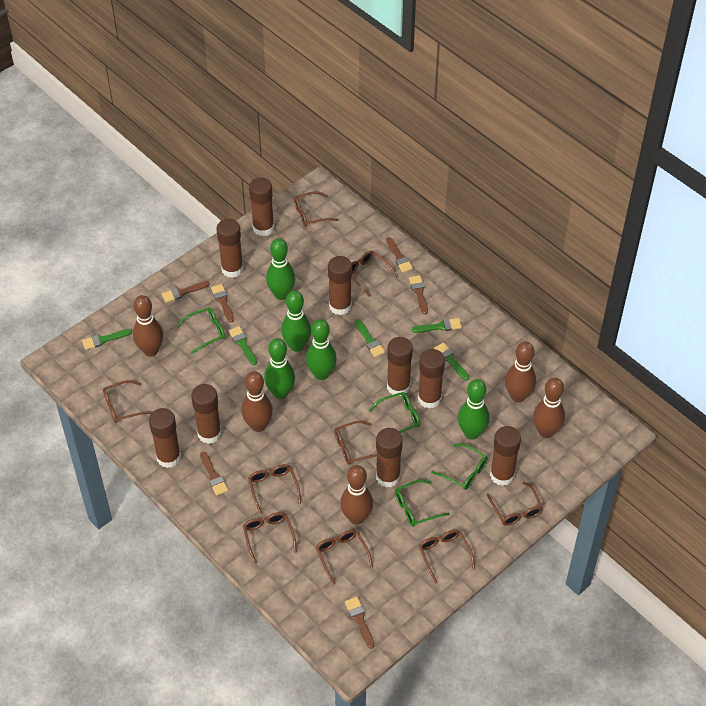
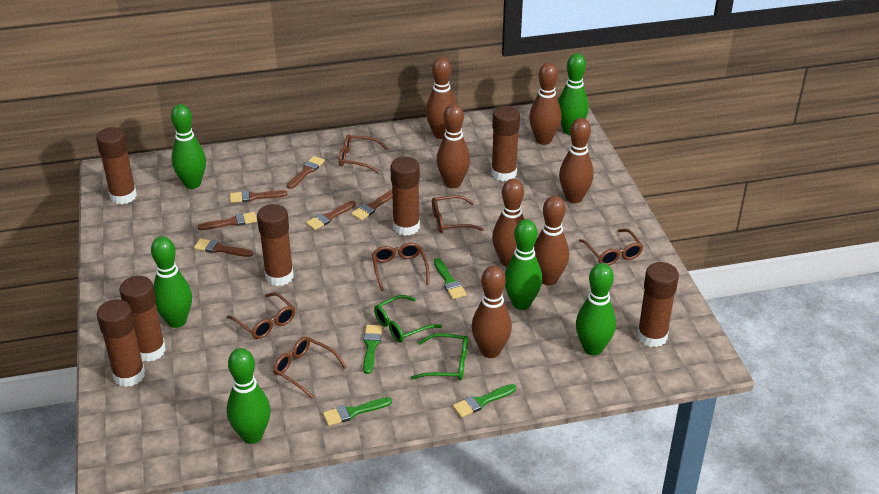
brown bowling pin: 5 -> 7
brown glasses: 9 -> 6
brown glue stick: 9 -> 7
green bowling pin: 5 -> 6
green brush: 5 -> 4
green glasses: 4 -> 2

